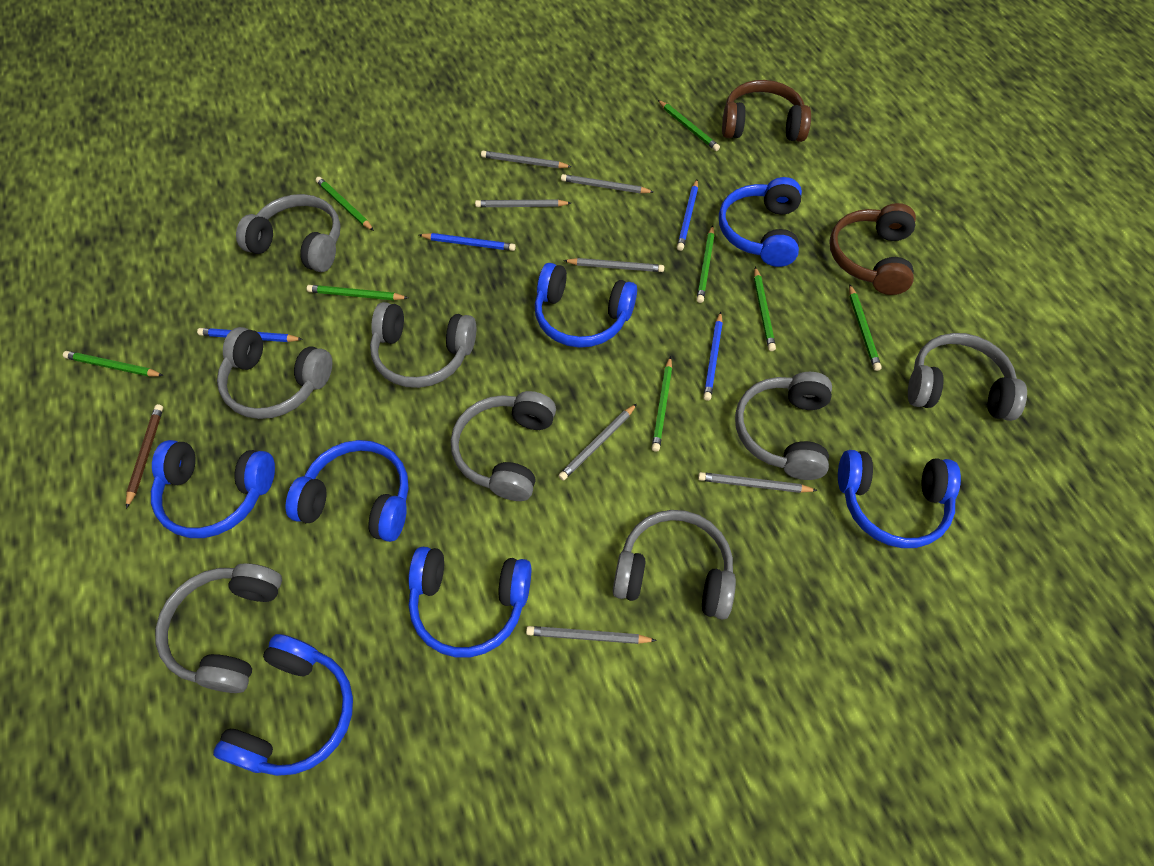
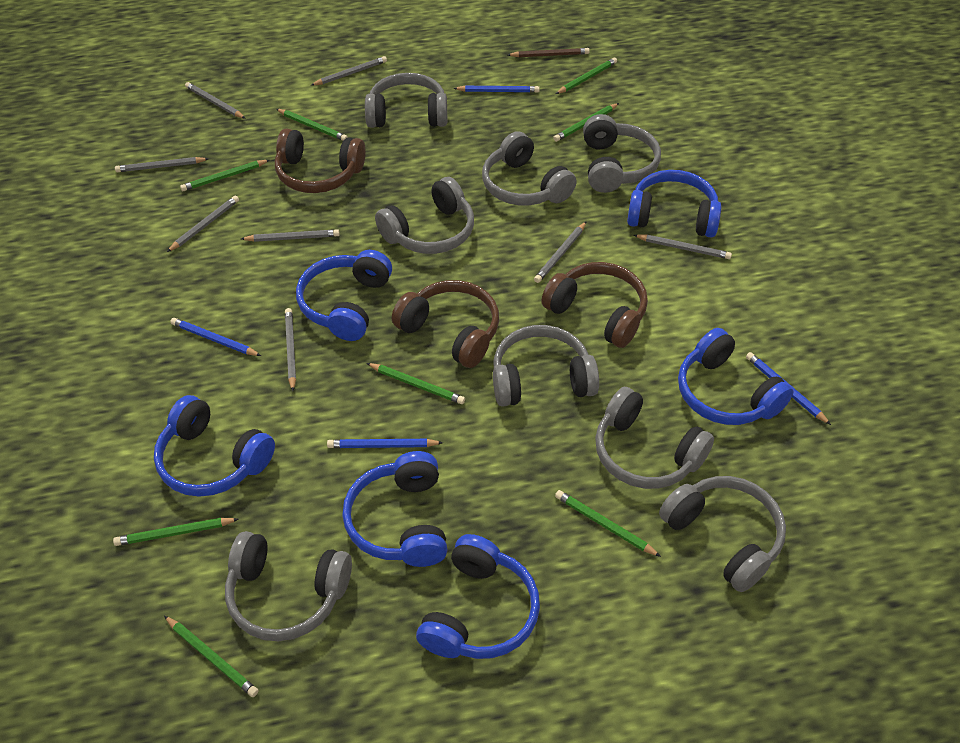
blue headphones: 7 -> 6
brown headphones: 2 -> 3
grey pencil: 7 -> 8

